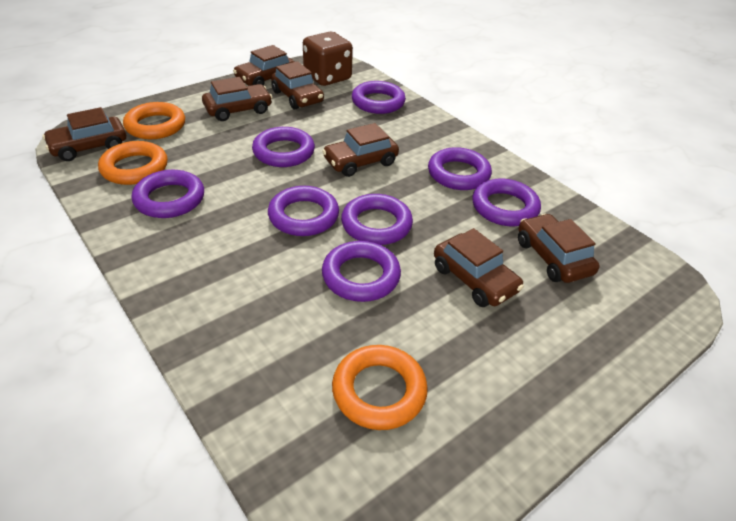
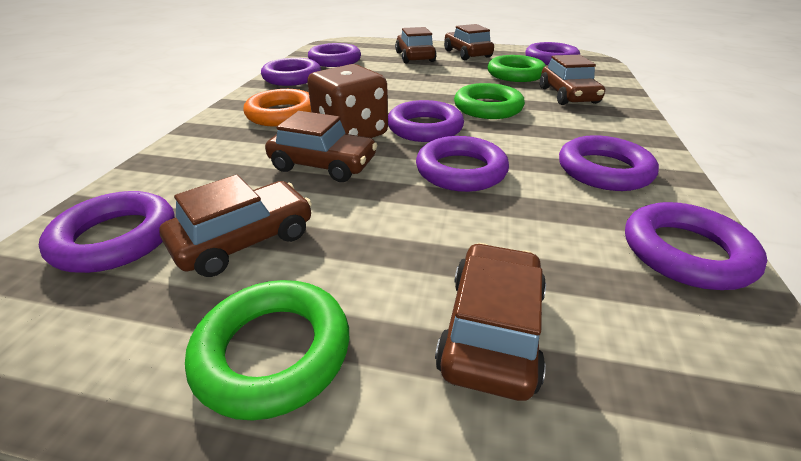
brown car: 7 -> 6
green ring: 0 -> 3
orange ring: 3 -> 1

